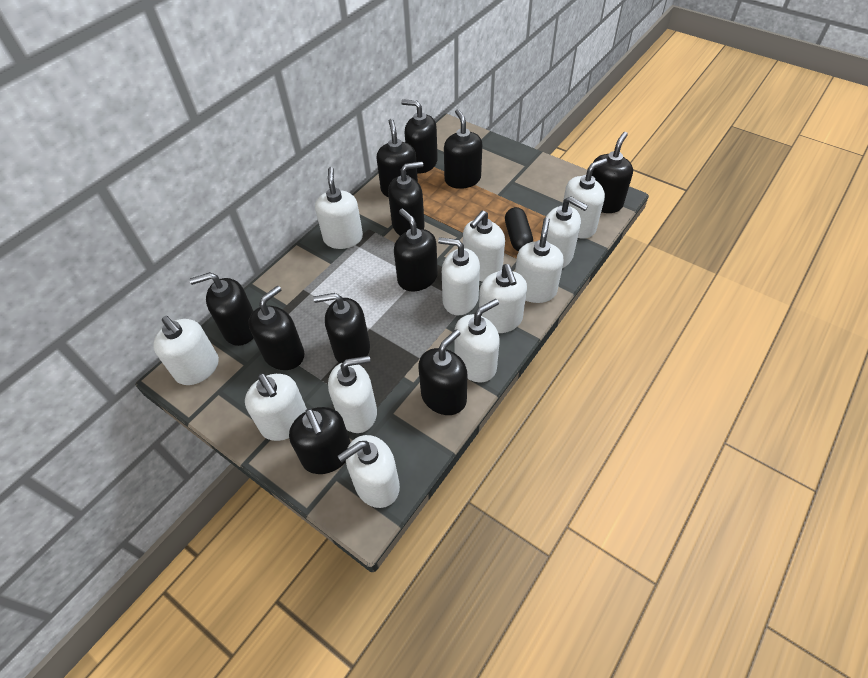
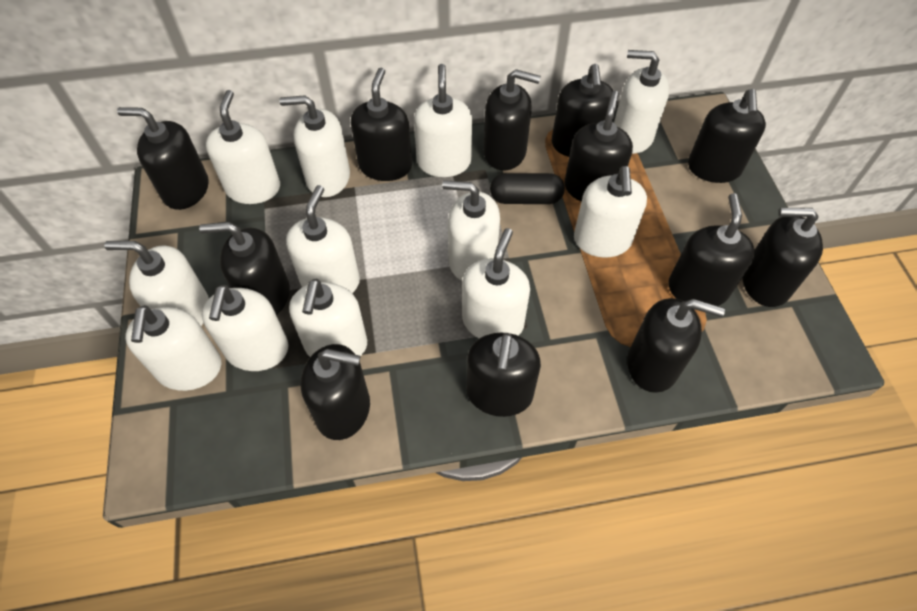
black soap dispenser: 11 -> 12

